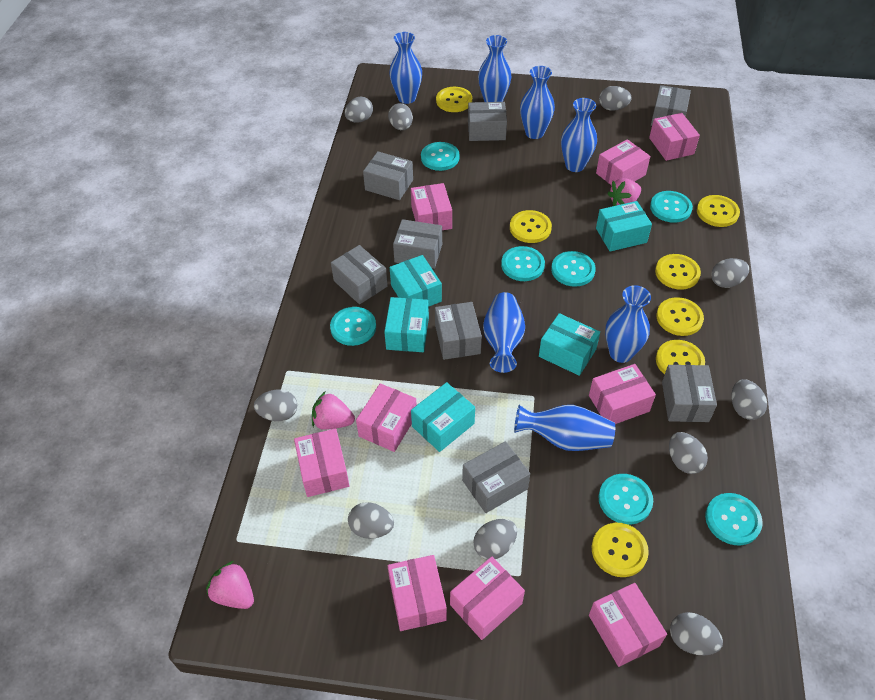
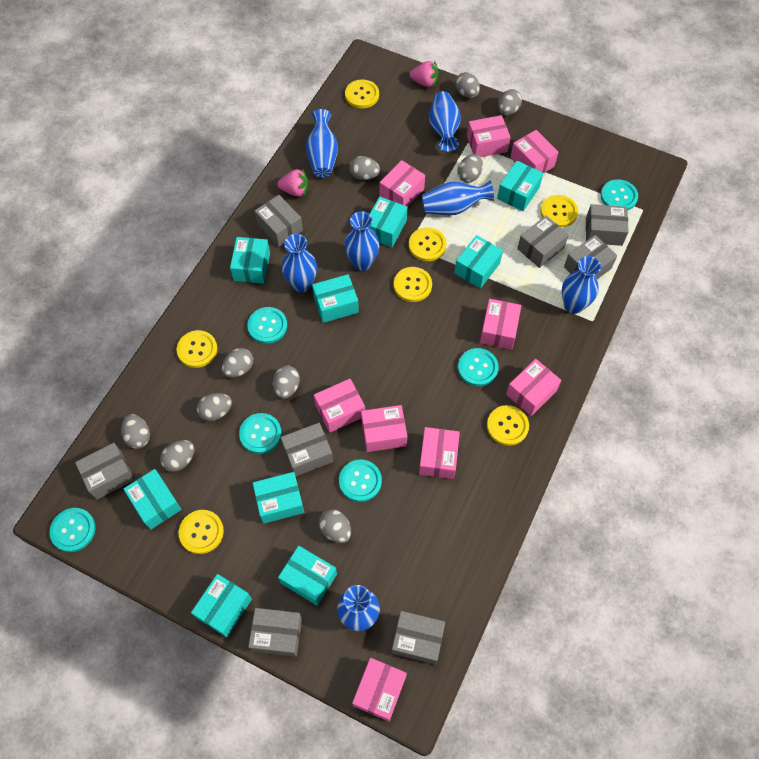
pink strawberry: 3 -> 2
turquoise box: 5 -> 9
turquoise button: 7 -> 6

